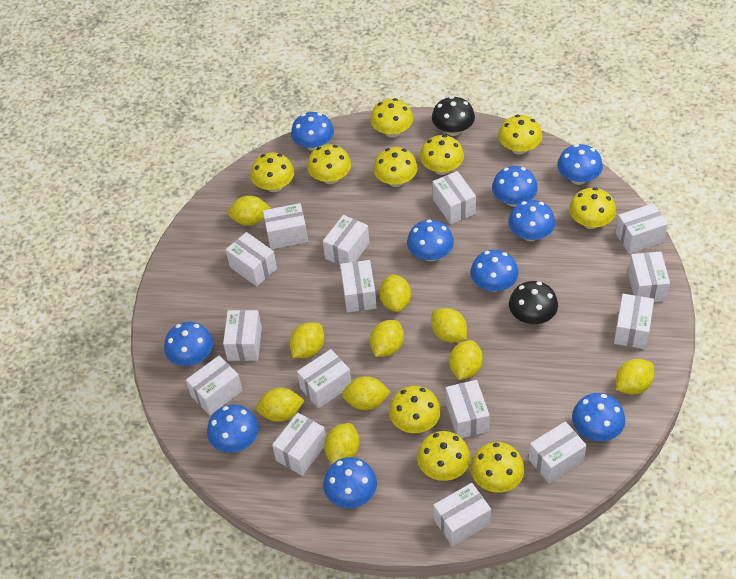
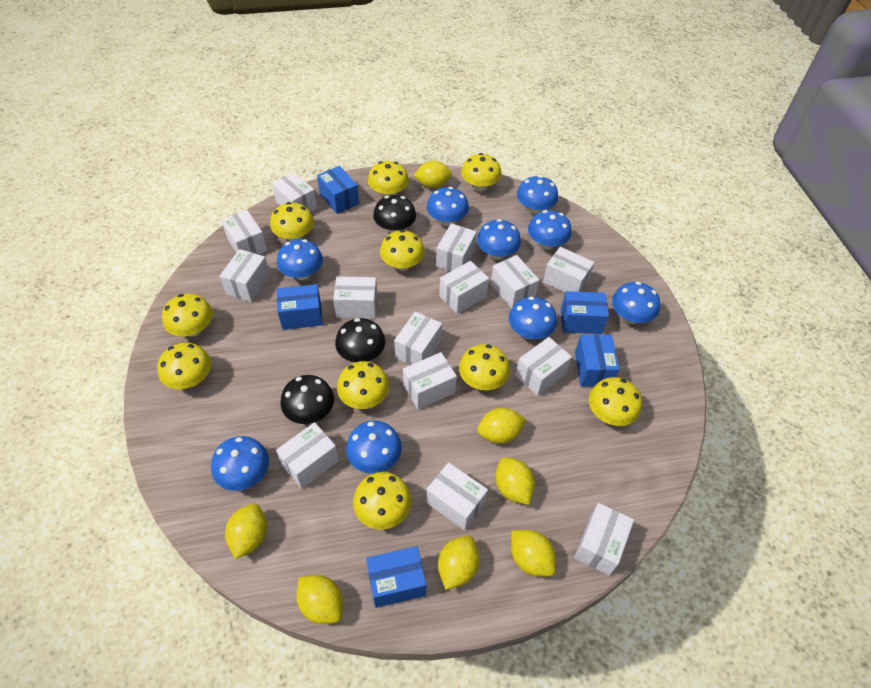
black mushroom: 2 -> 3
blue box: 0 -> 5
blue mushroom: 10 -> 9
white box: 15 -> 14
yellow lemon: 10 -> 7

